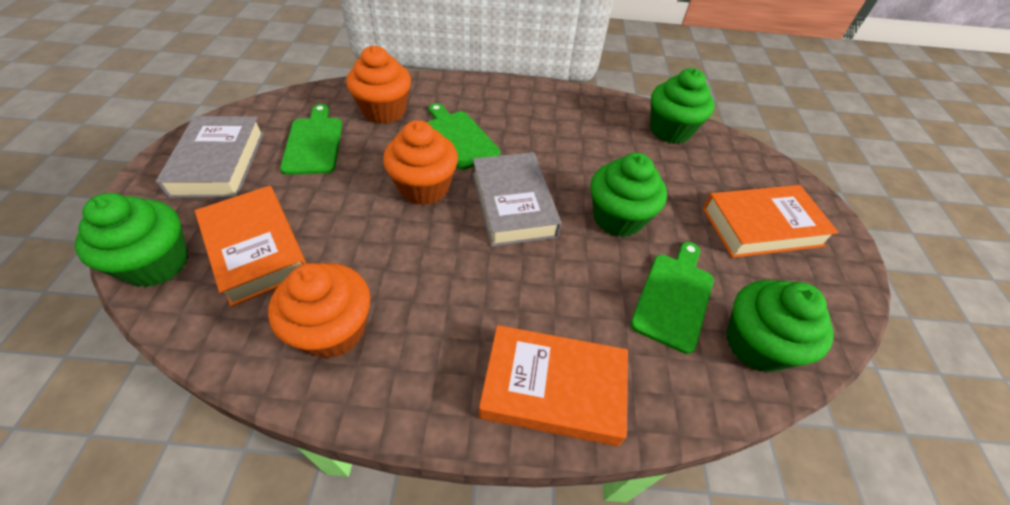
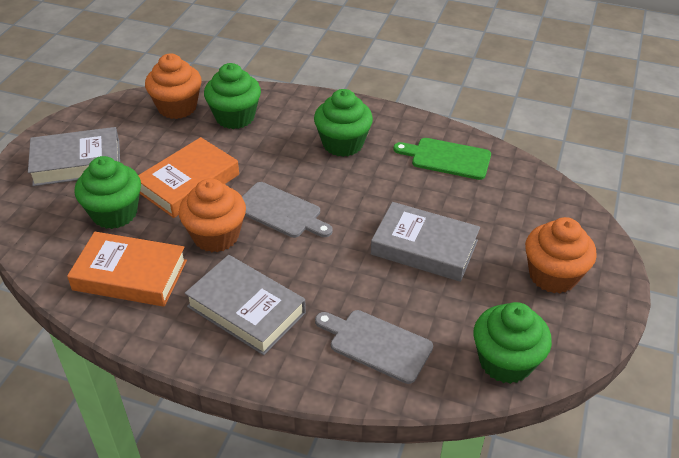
green cutting board: 3 -> 1
grey book: 2 -> 3
grey cutting board: 0 -> 2
orange book: 3 -> 2

